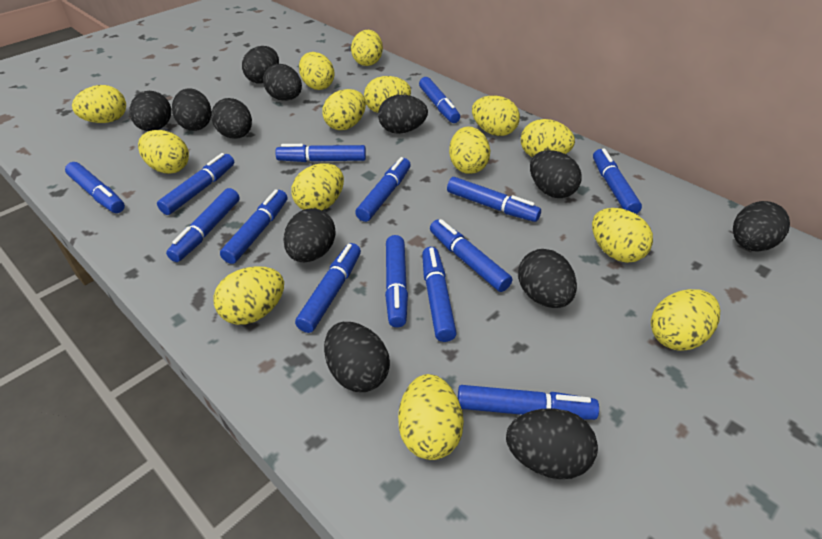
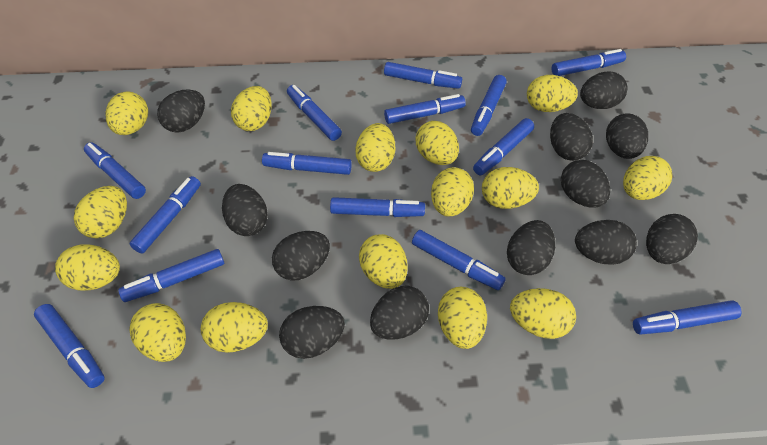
yellow egg: 14 -> 15

